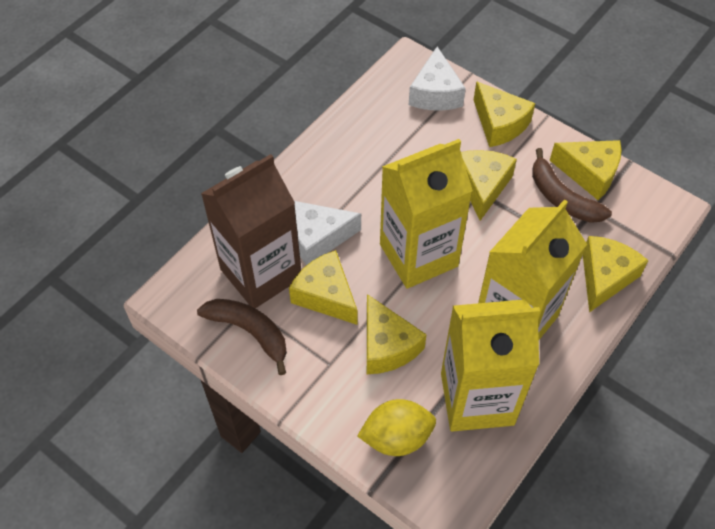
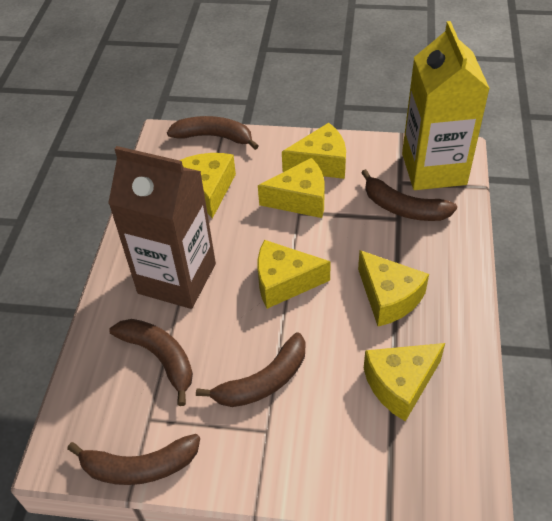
brown banana: 2 -> 5
white cheese: 2 -> 0
yellow carton: 3 -> 1
yellow lemon: 1 -> 0

